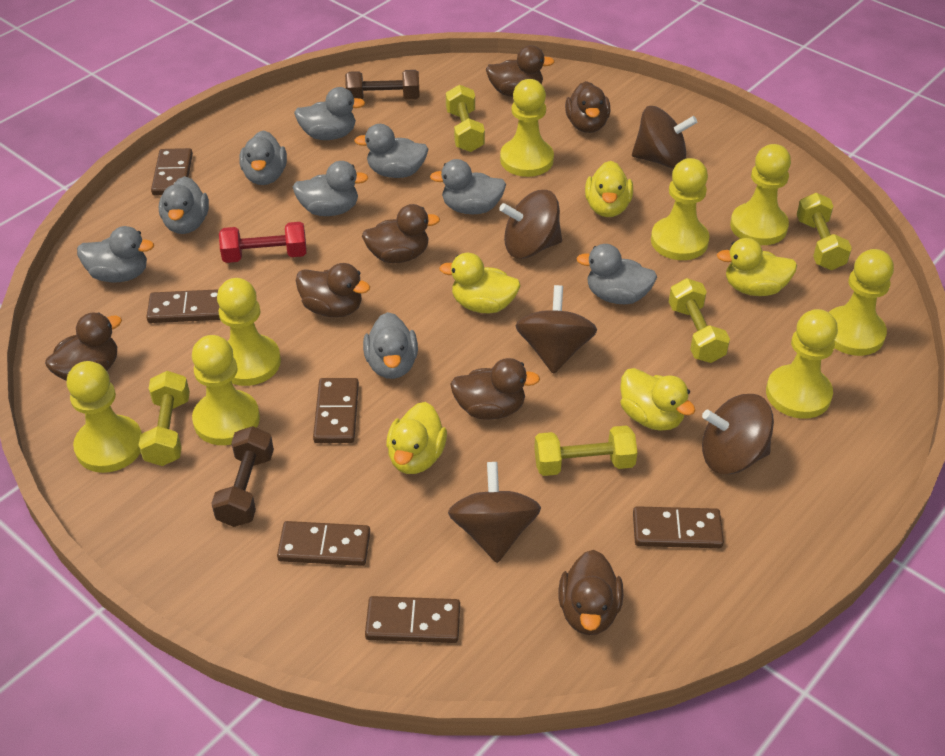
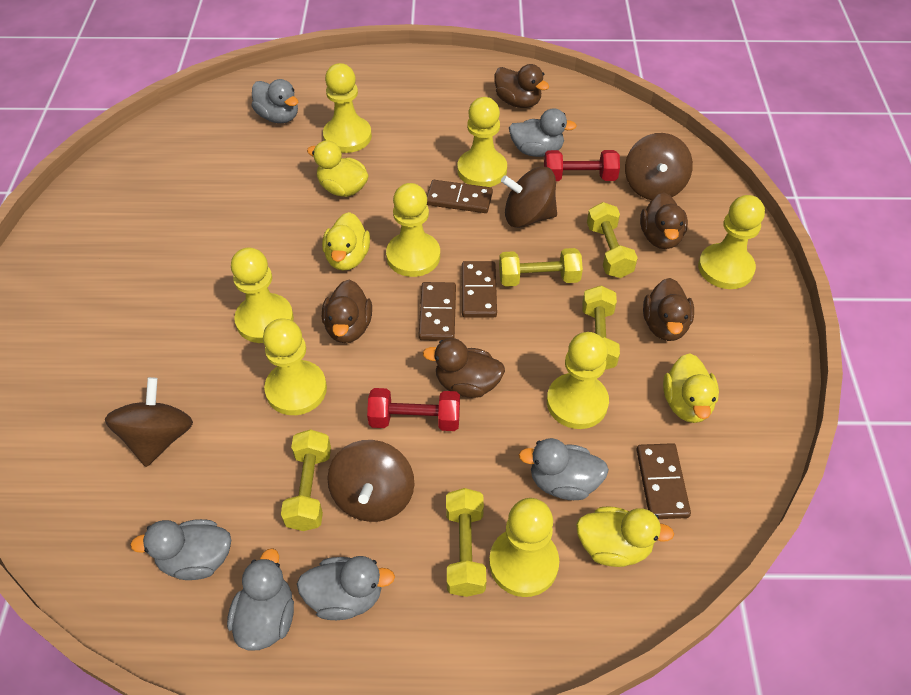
brown domino: 6 -> 4
brown duck: 7 -> 5
brown dumbbell: 2 -> 0
brown spinning top: 5 -> 4
grey duck: 9 -> 6
red dumbbell: 1 -> 2
yellow duck: 5 -> 4

